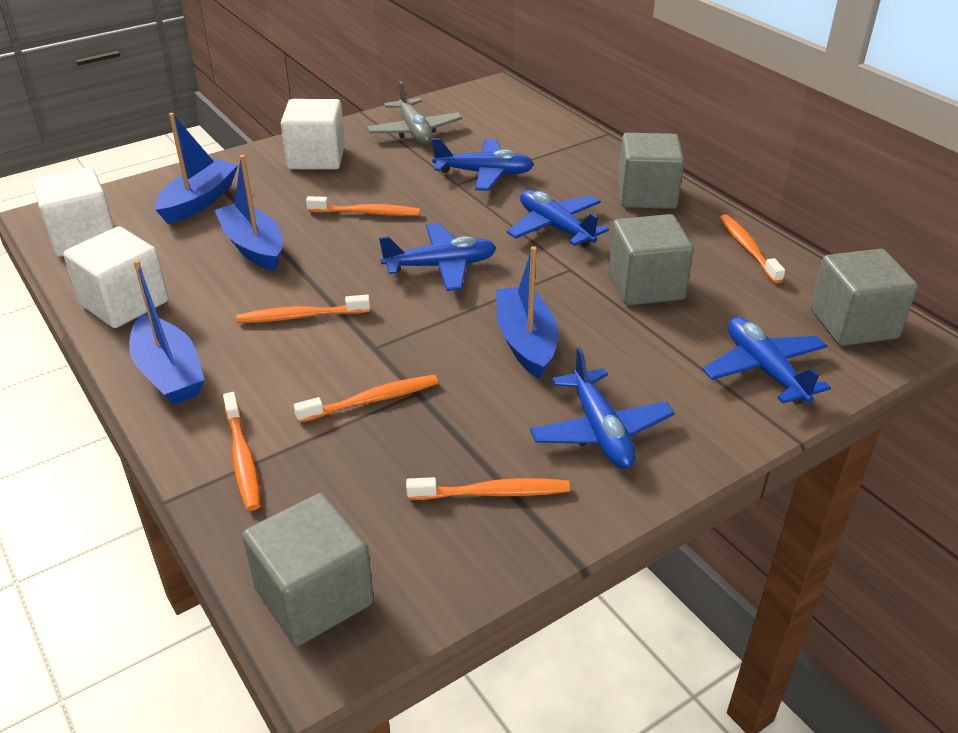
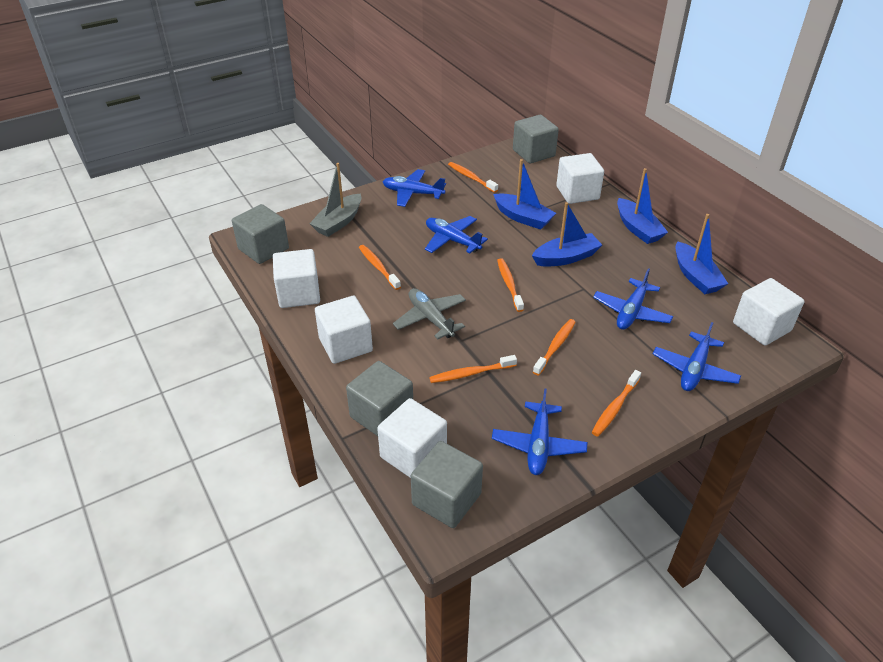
grey boat: 0 -> 1
white cube: 3 -> 5

